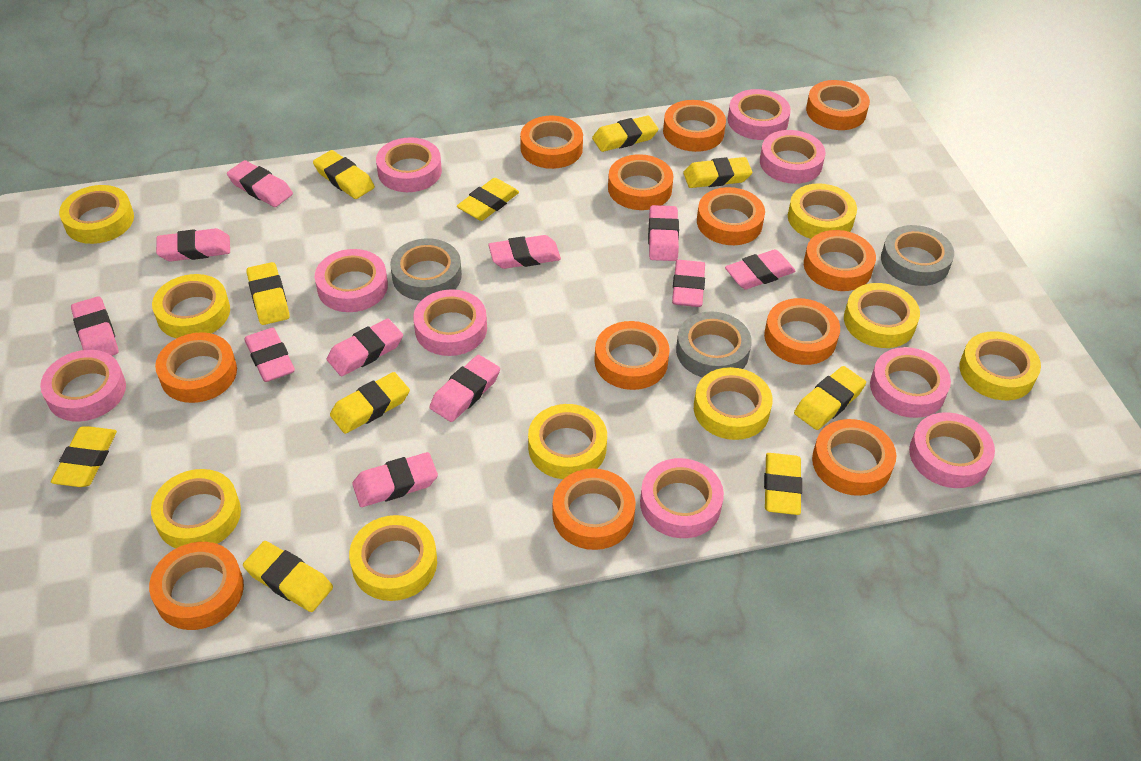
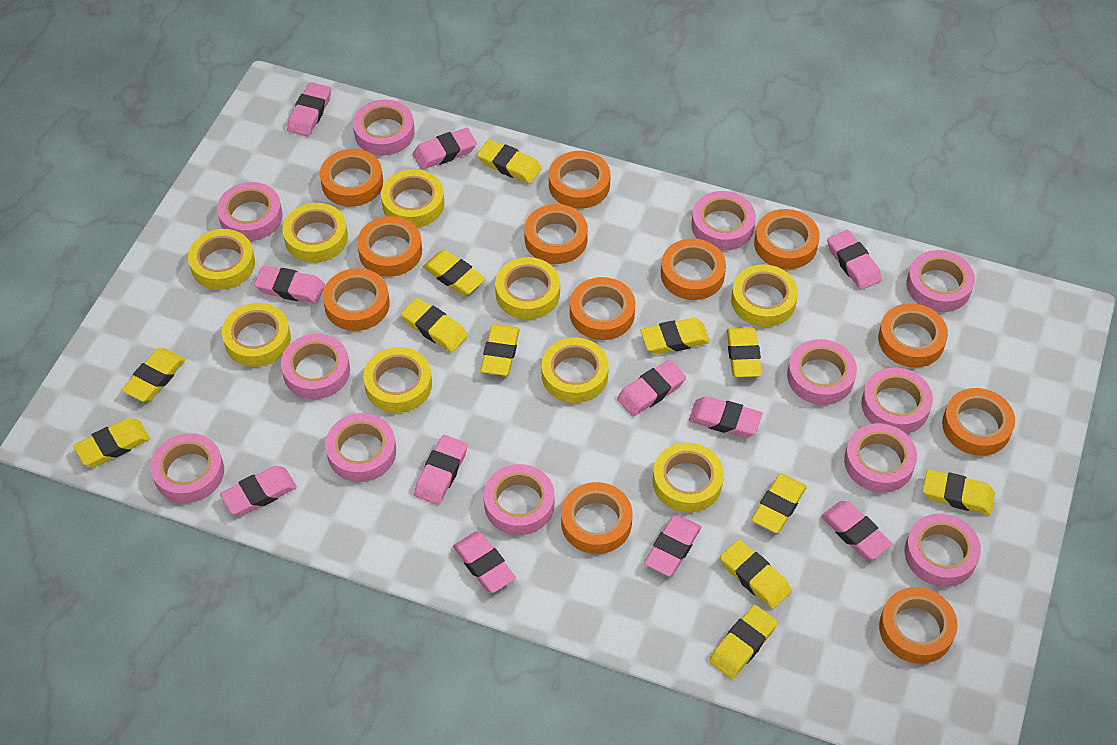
grey tape: 3 -> 0
pink tape: 9 -> 12
yellow eraser: 10 -> 12

